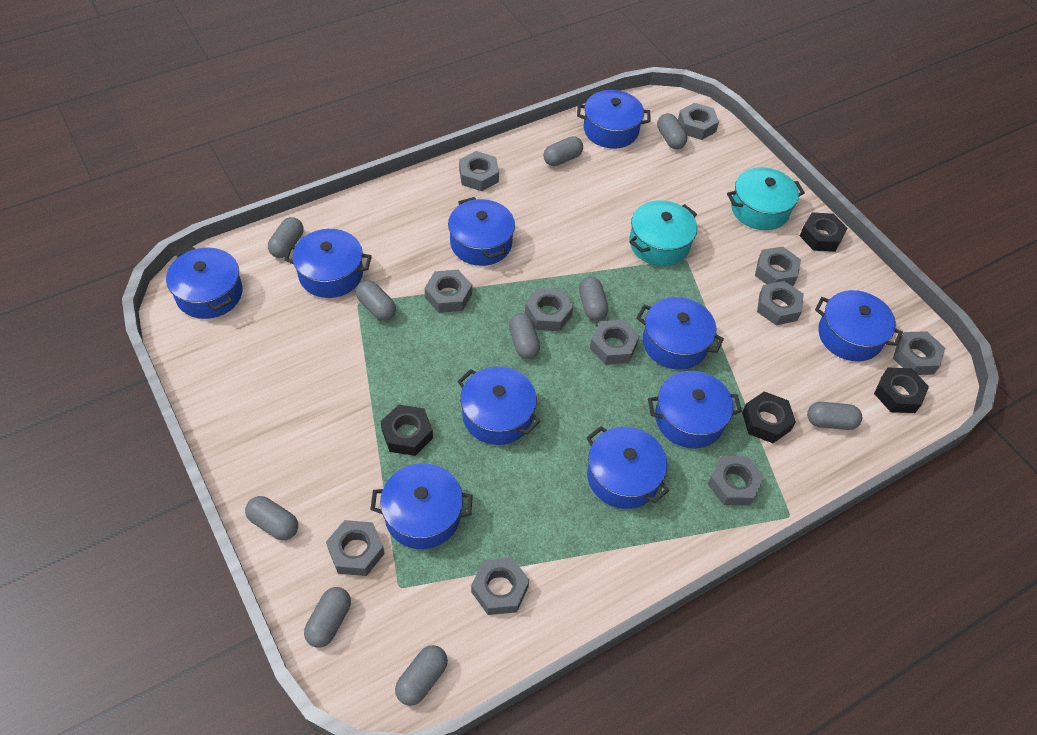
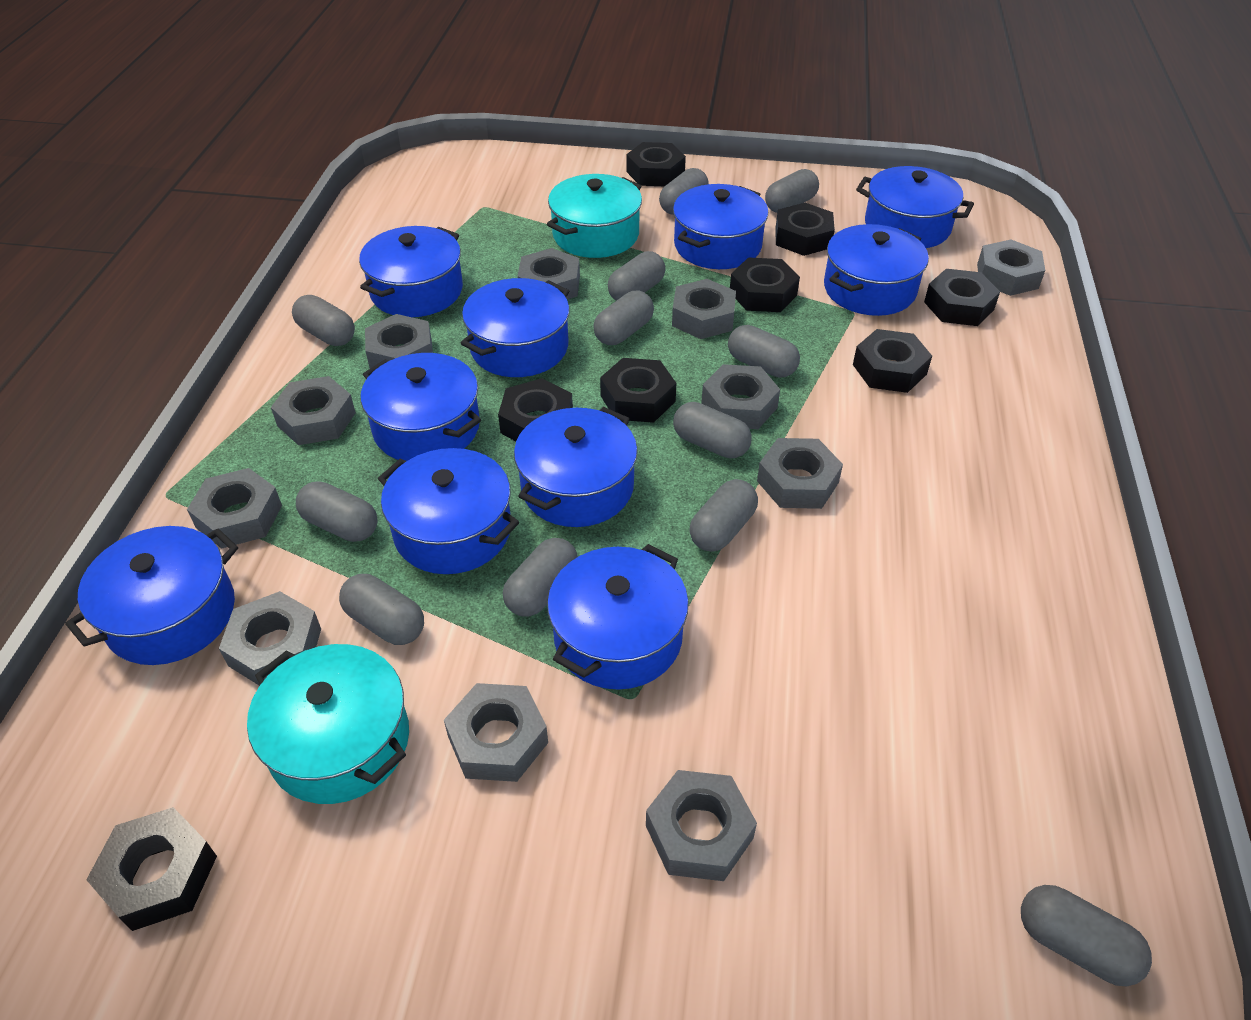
black nut: 4 -> 8
grey capsule: 10 -> 12

